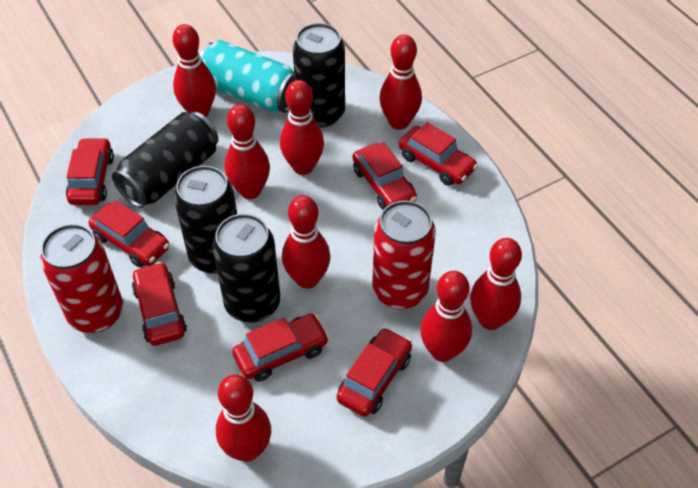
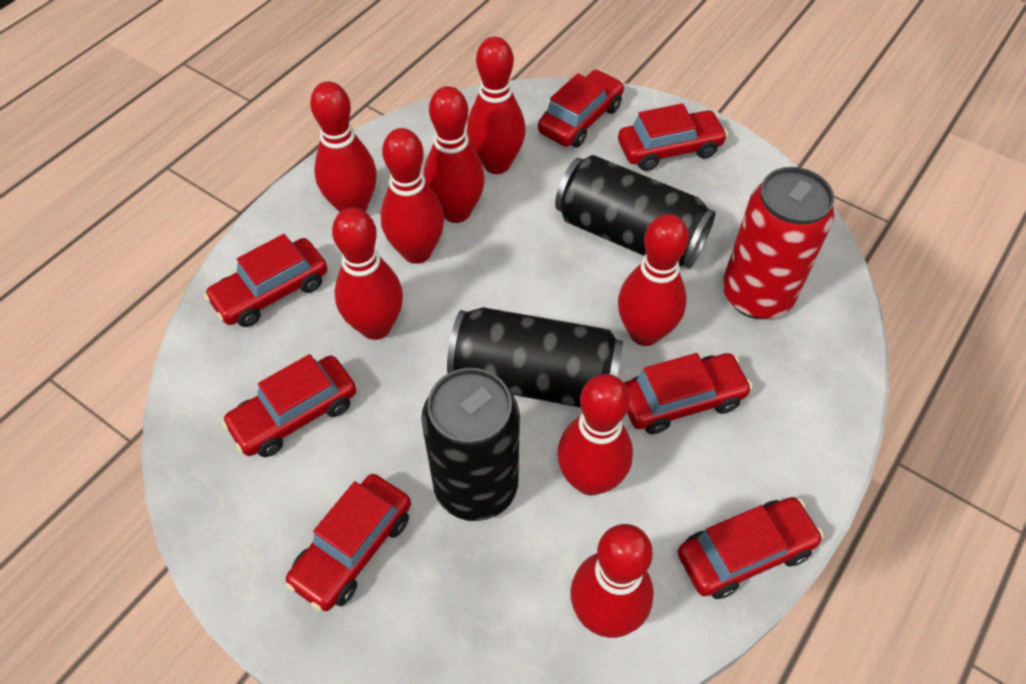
black can: 4 -> 3
red can: 2 -> 1
turquoise can: 1 -> 0

